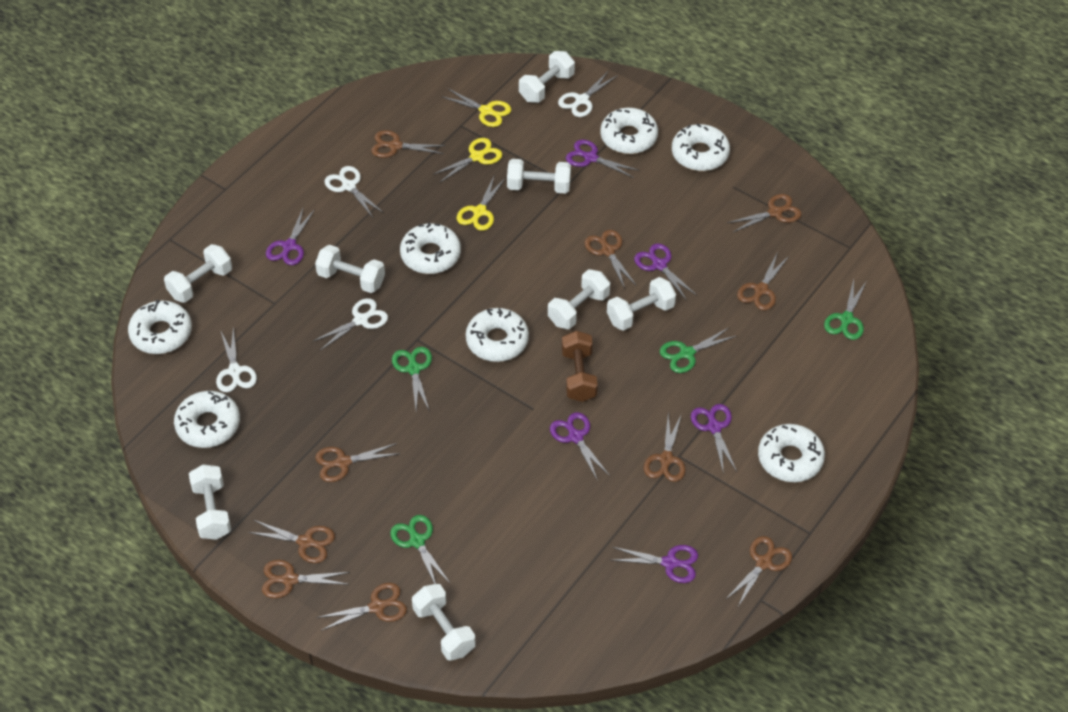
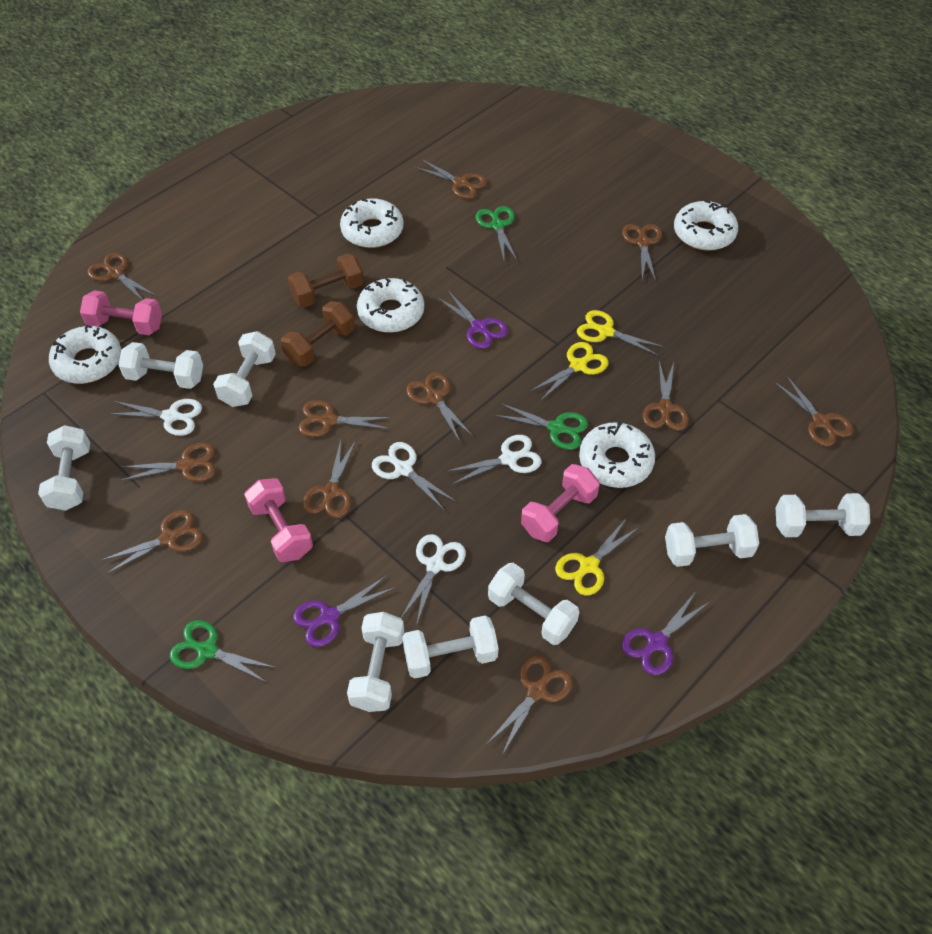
brown dumbbell: 1 -> 2
brown scissors: 10 -> 11
green scissors: 4 -> 3
pink dumbbell: 0 -> 3
purple scissors: 6 -> 3
white donut: 7 -> 5

